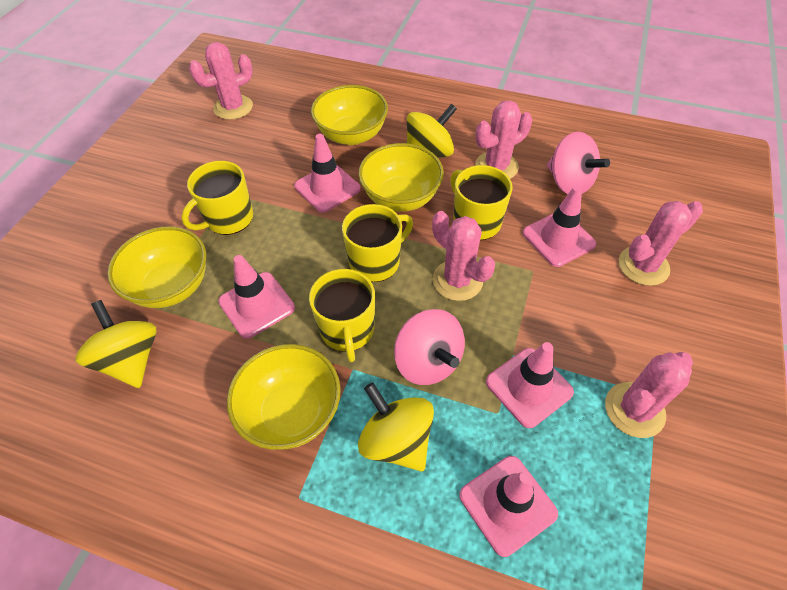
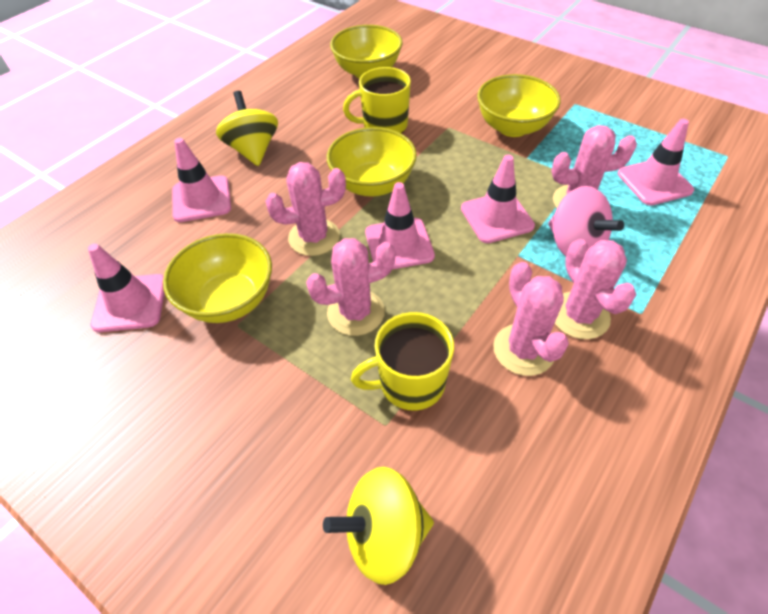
pink spinning top: 2 -> 1
yellow mug: 4 -> 2
yellow spinning top: 3 -> 2

